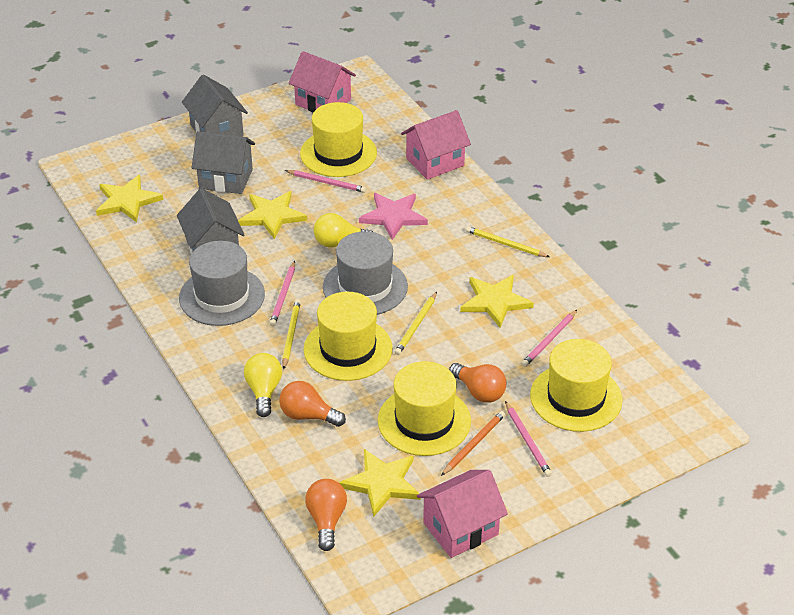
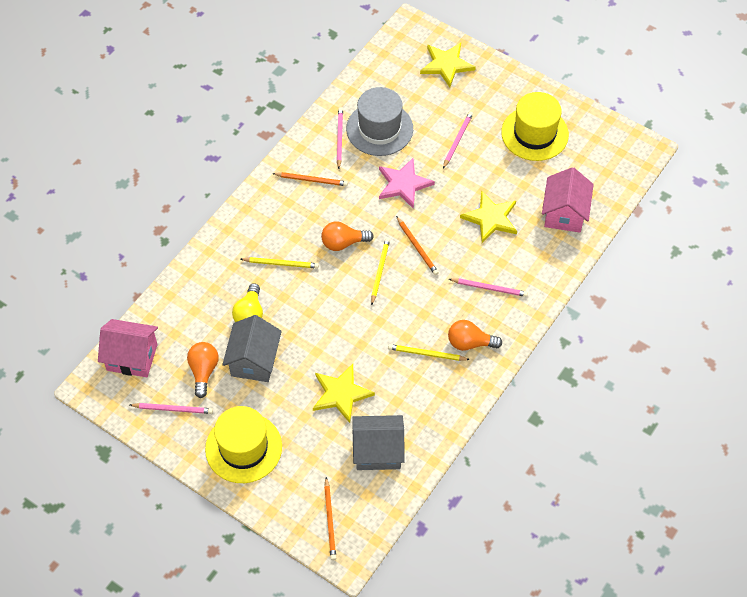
grey hat: 2 -> 1
grey house: 3 -> 2
orange pencil: 1 -> 3
pink house: 3 -> 2
yellow hat: 4 -> 2
yellow light bulb: 2 -> 1
yellow star: 4 -> 3

